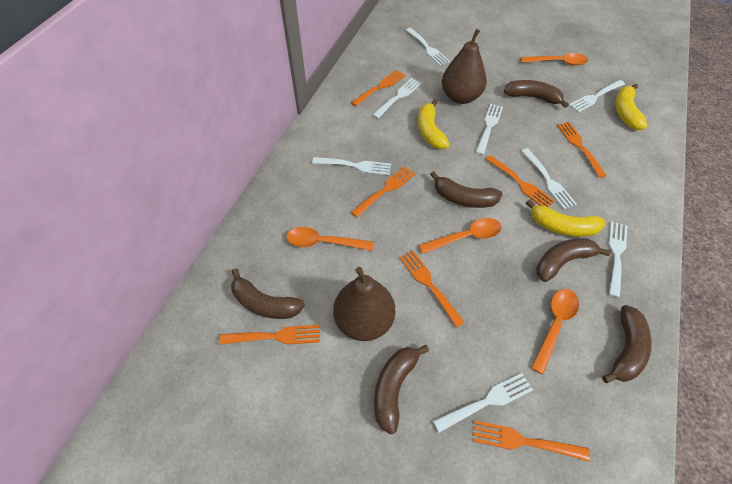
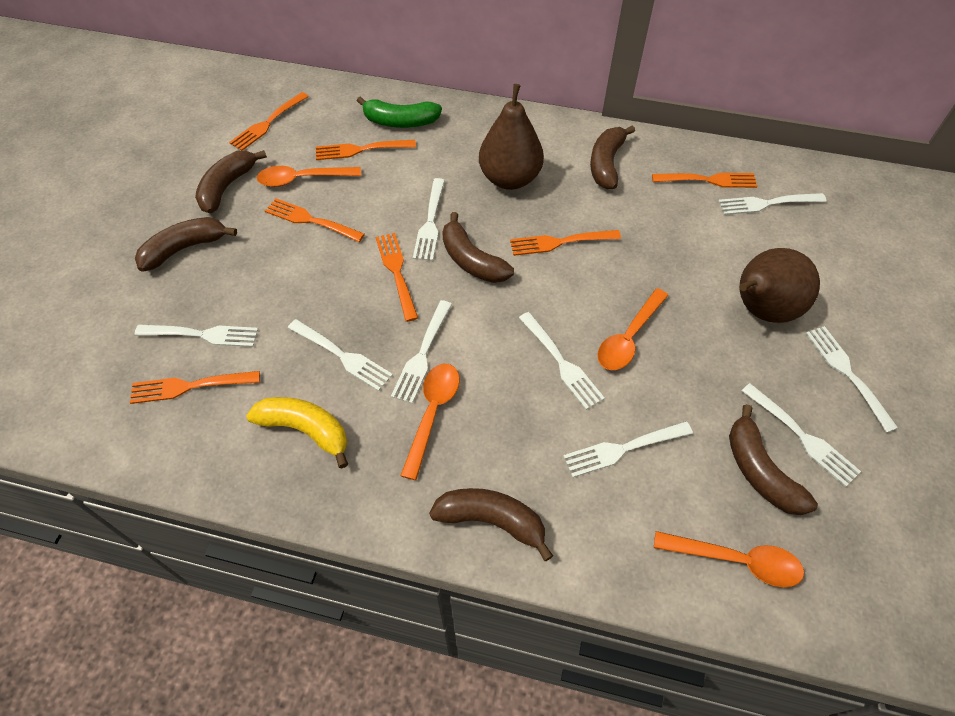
green banana: 0 -> 1
white fork: 8 -> 9
yellow banana: 3 -> 1

